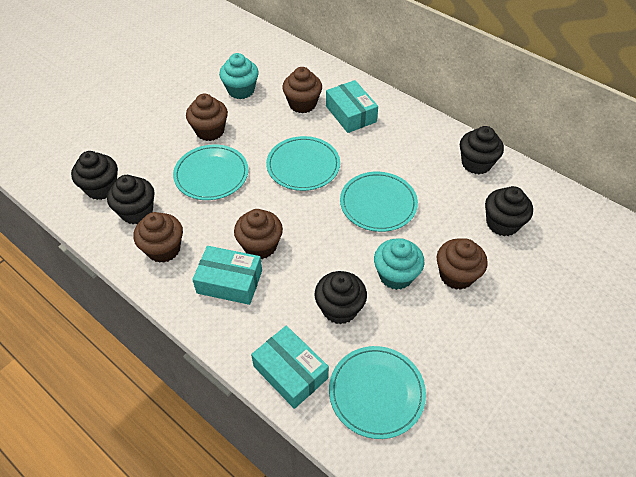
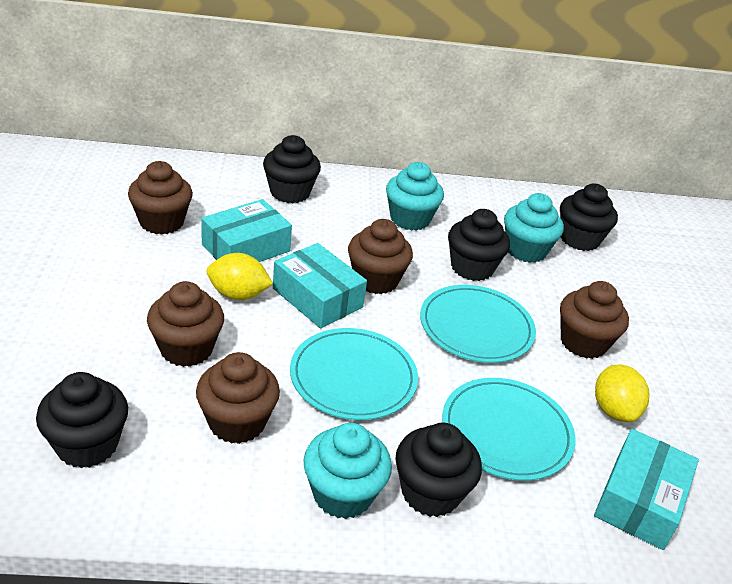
turquoise cupcake: 2 -> 3
turquoise plate: 4 -> 3
yellow lemon: 0 -> 2

